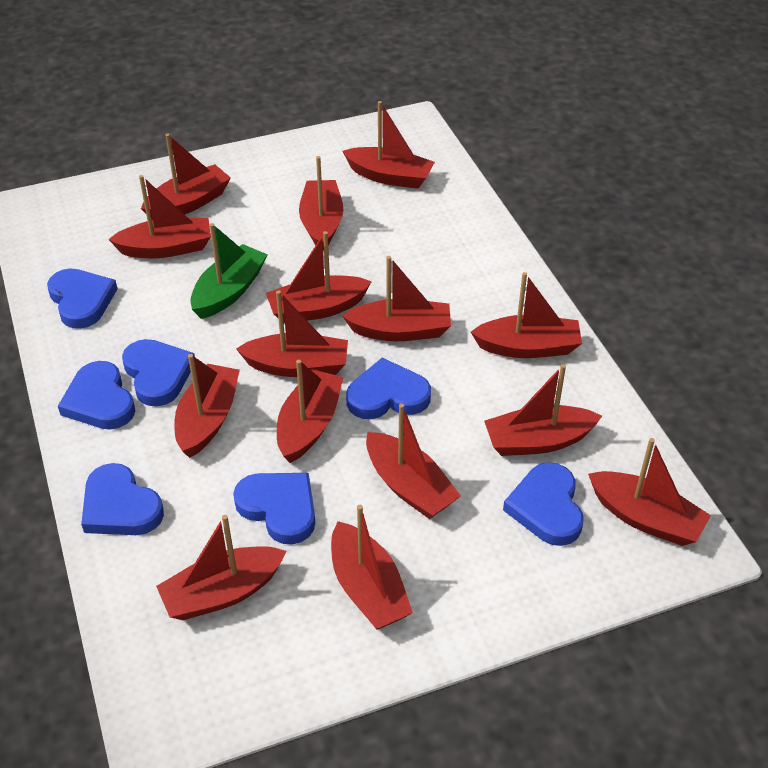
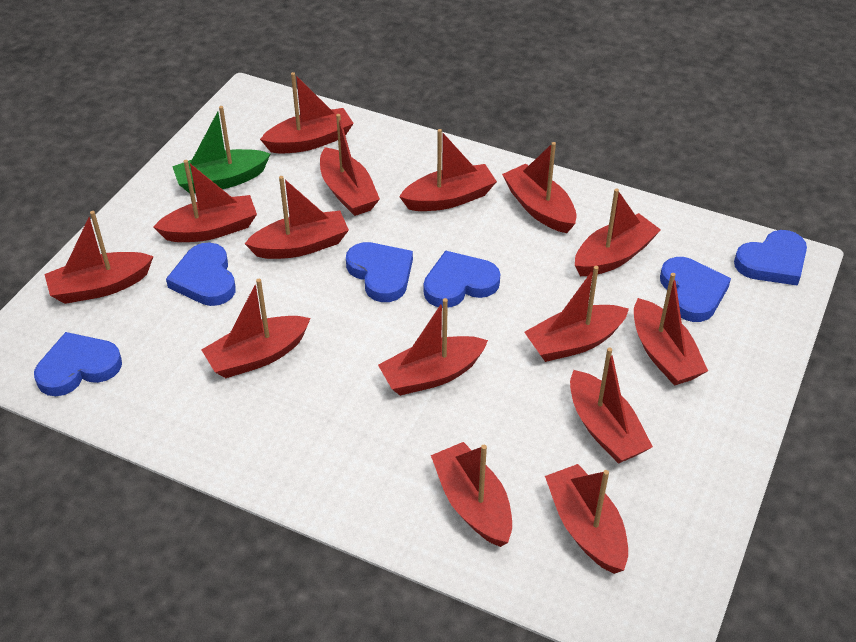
blue heart: 7 -> 6

